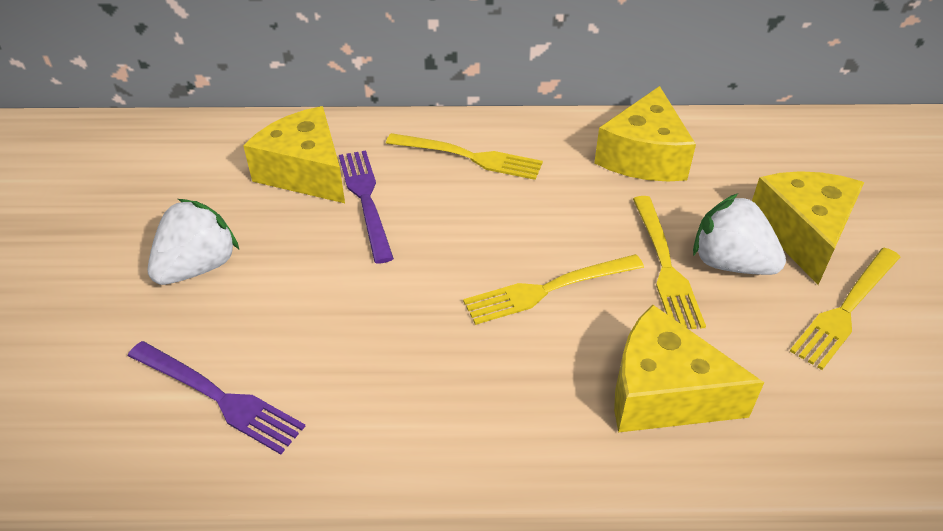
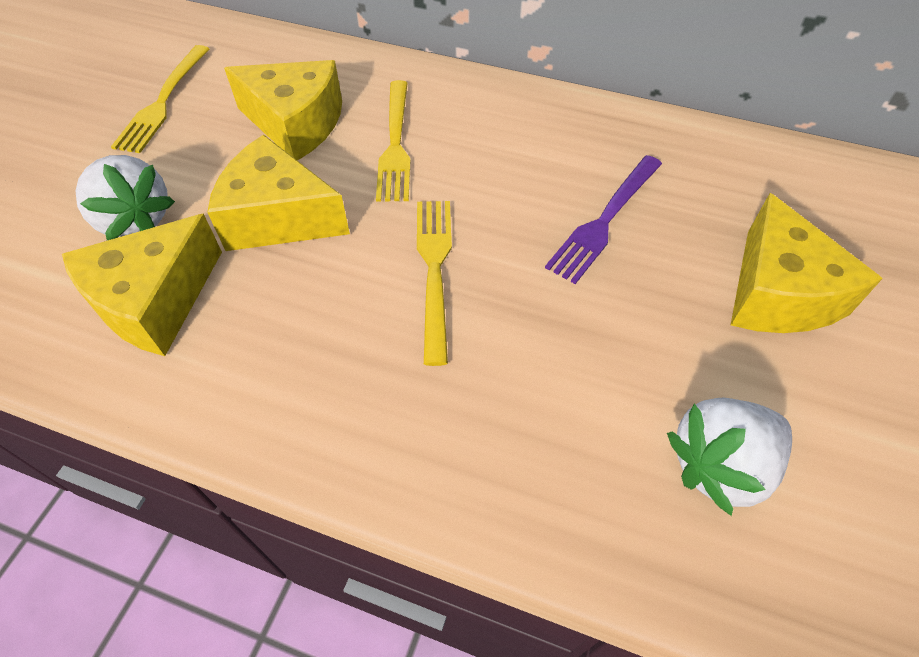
purple fork: 2 -> 1
yellow fork: 4 -> 3

